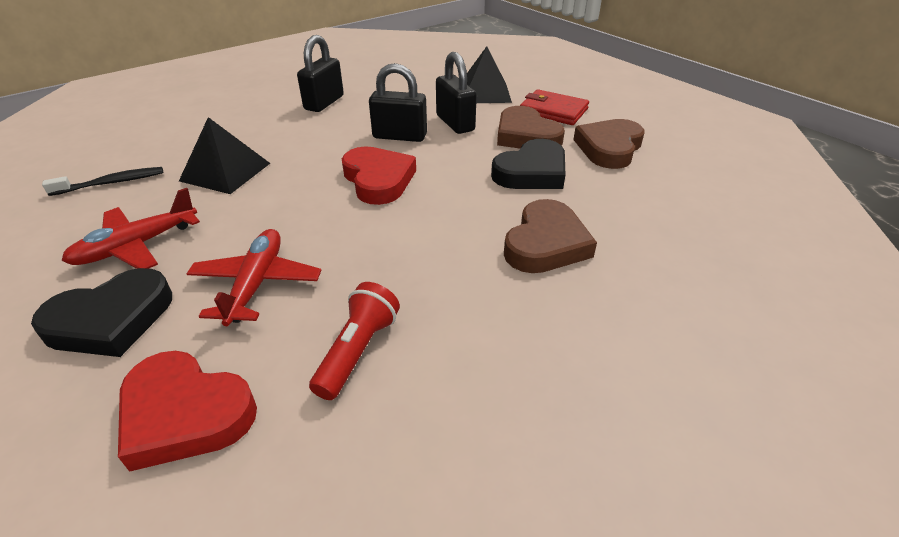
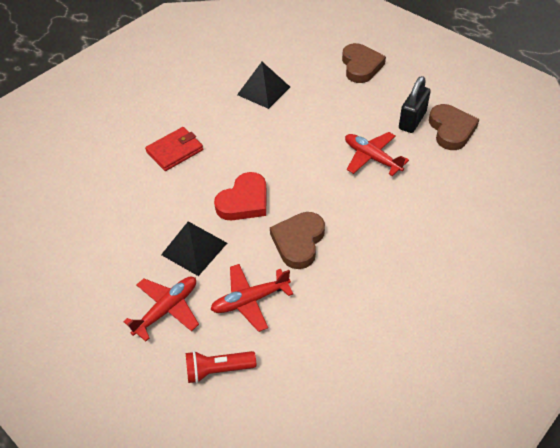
black heart: 2 -> 0
black padlock: 3 -> 1
black toothbrush: 1 -> 0
red heart: 2 -> 1
red plane: 2 -> 3

